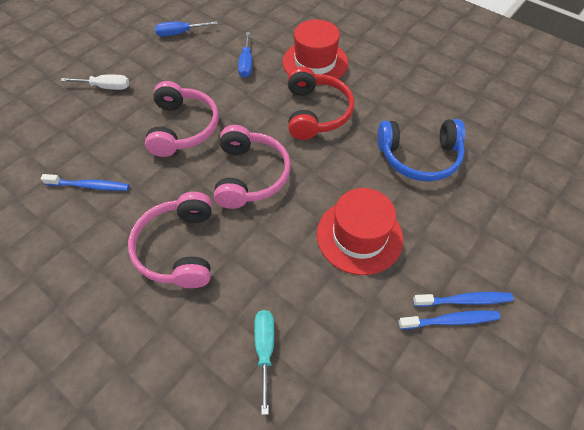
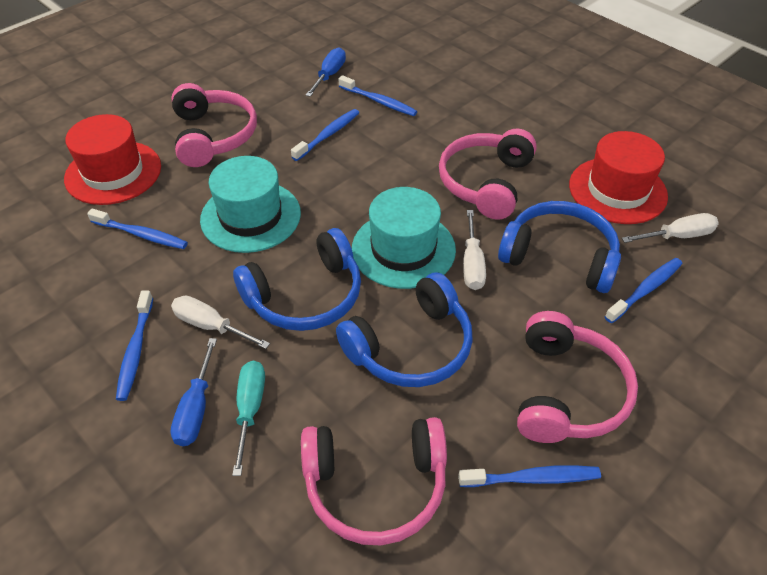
blue headphones: 1 -> 3
blue toothbrush: 3 -> 6
pink headphones: 3 -> 4
red headphones: 1 -> 0
turquoise hat: 0 -> 2
white screwdriver: 1 -> 3

